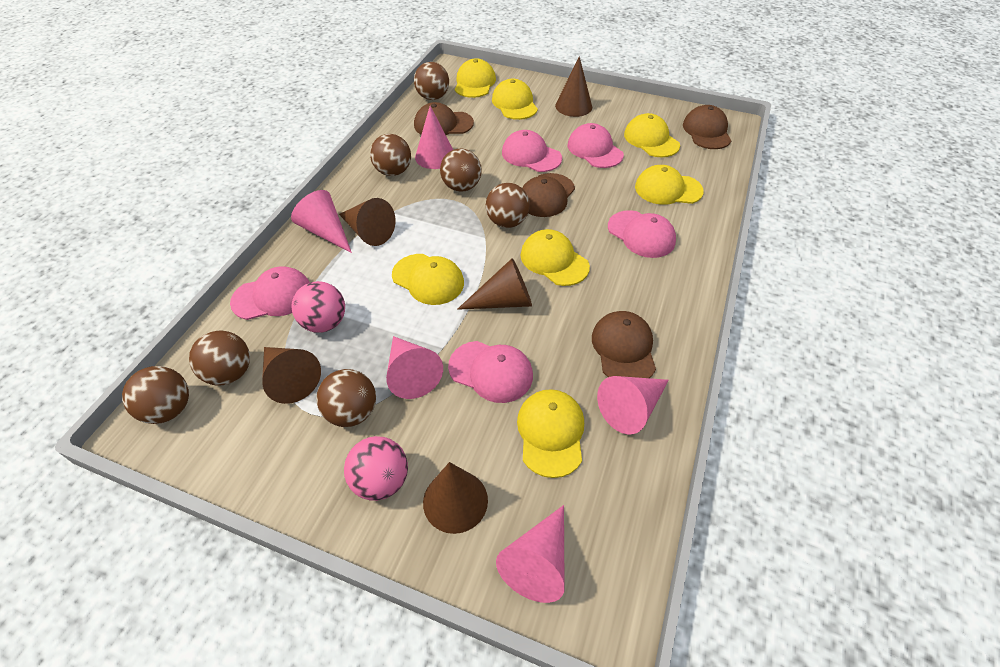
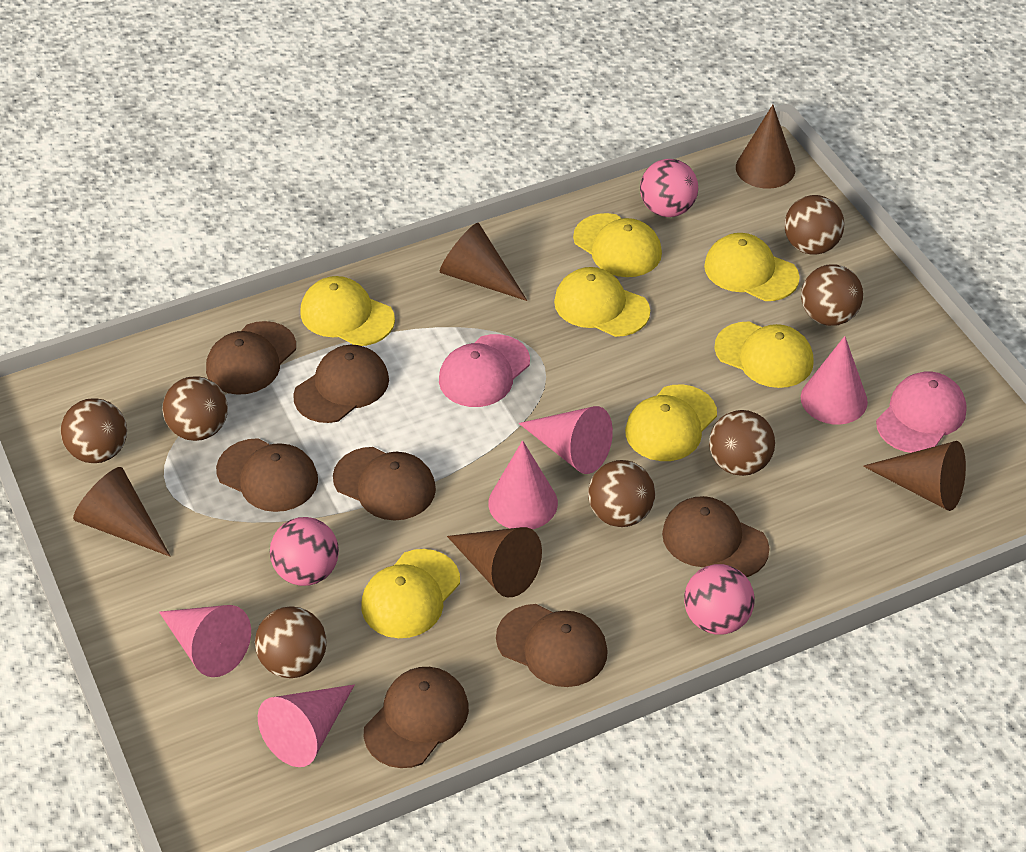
brown cap: 4 -> 7
pink ball: 2 -> 3
pink cap: 5 -> 2

